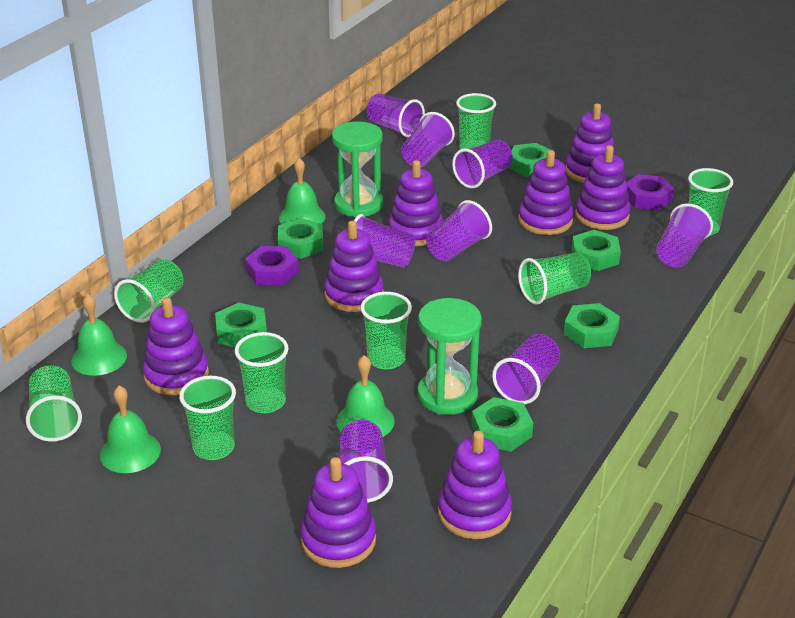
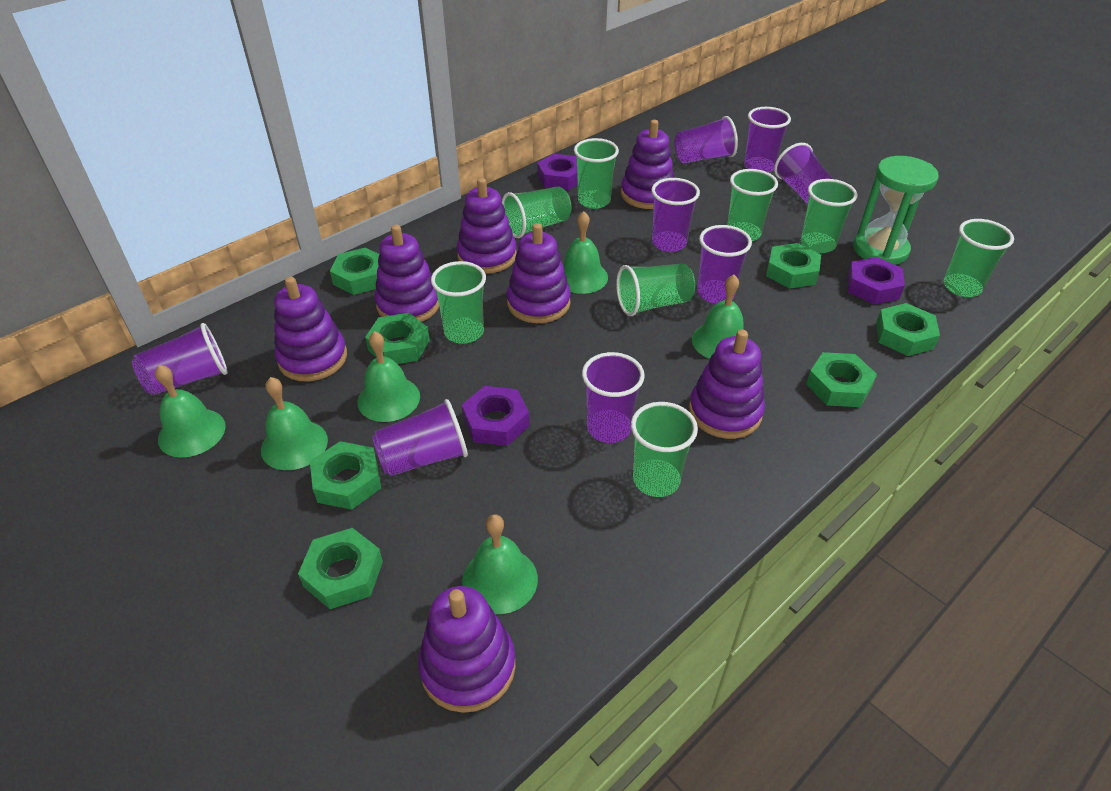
green bell: 4 -> 6
green hourglass: 2 -> 1
green nut: 6 -> 7
purple nut: 2 -> 3
purple stacking toy: 8 -> 7

